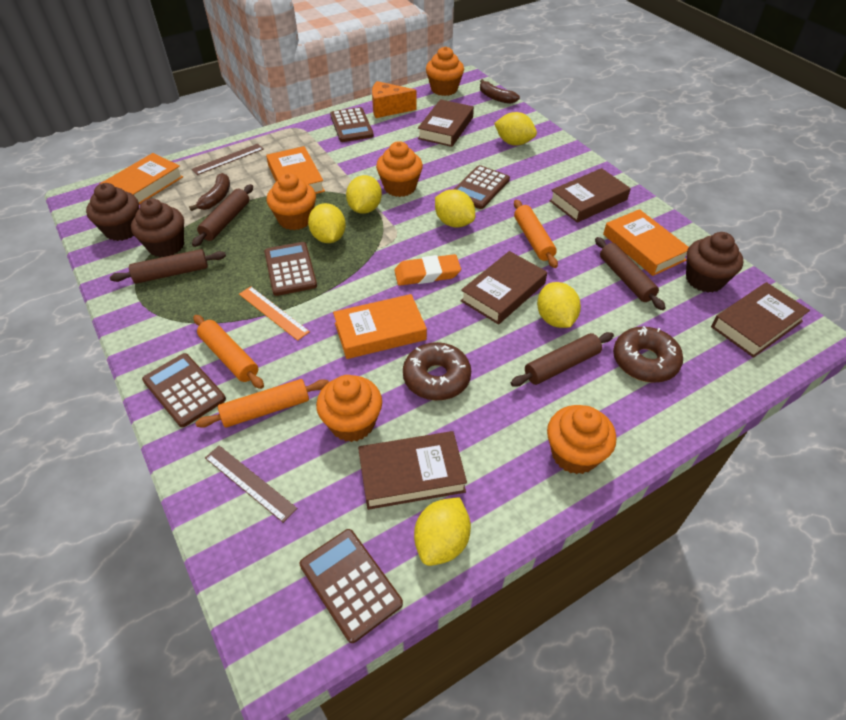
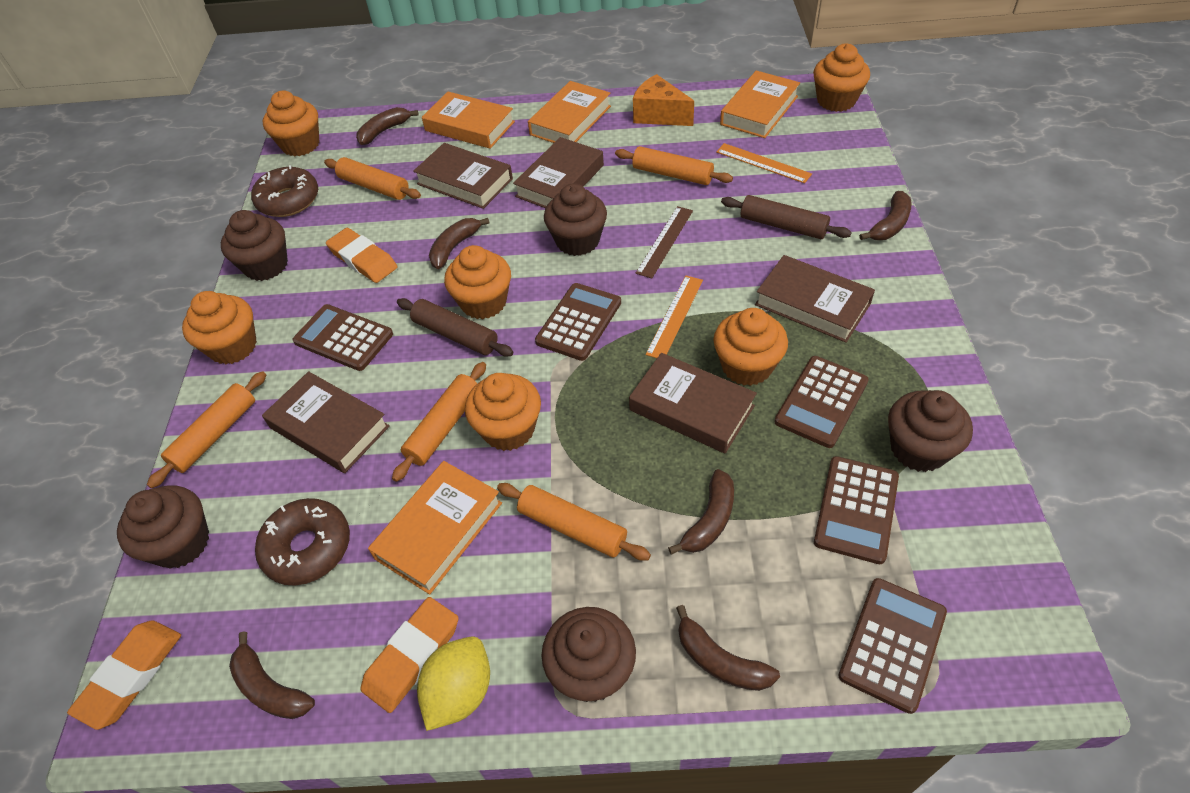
brown banana: 2 -> 6
brown cupcake: 3 -> 5
brown rolling pin: 4 -> 2
brown ruler: 2 -> 1
orange cupcake: 5 -> 6
orange eraser: 1 -> 3
orange rolling pin: 3 -> 5
orange ruler: 1 -> 2
yellow lemon: 6 -> 1

